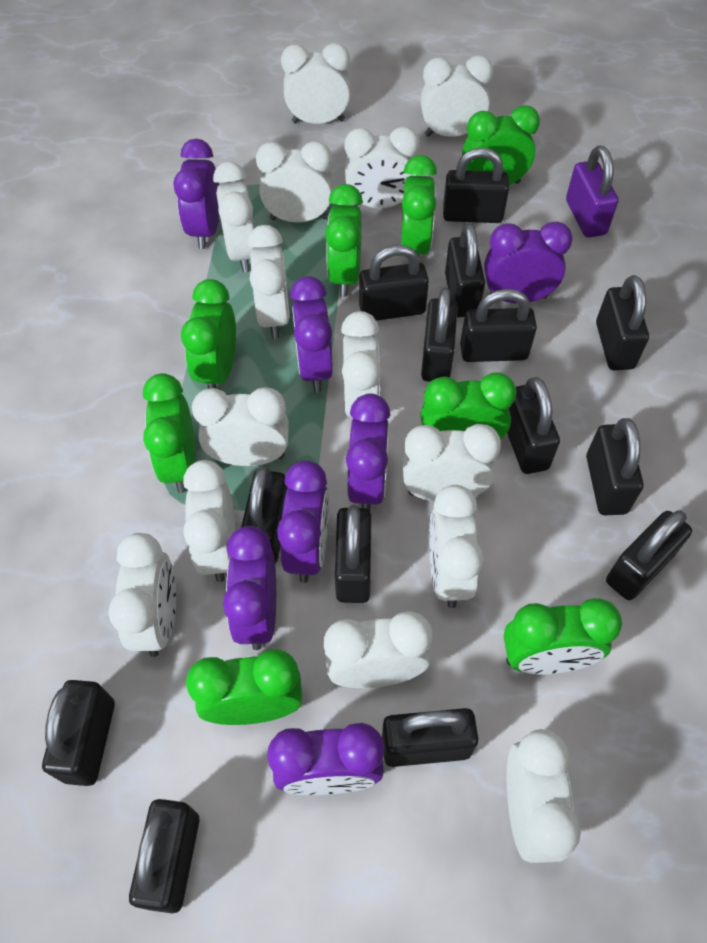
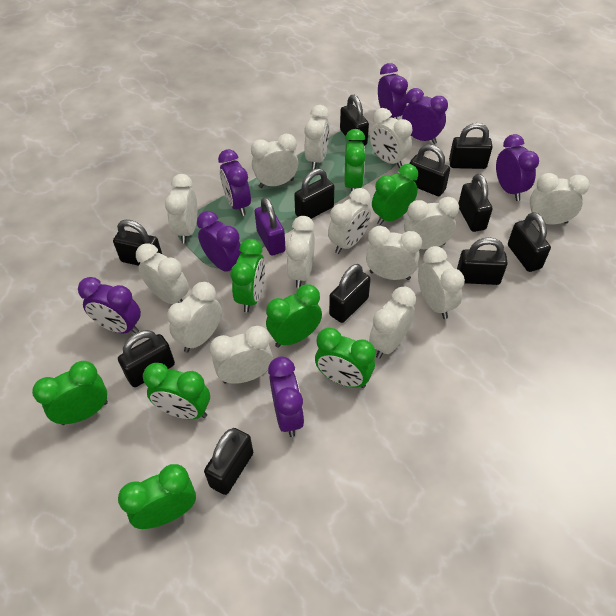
black padlock: 14 -> 11

